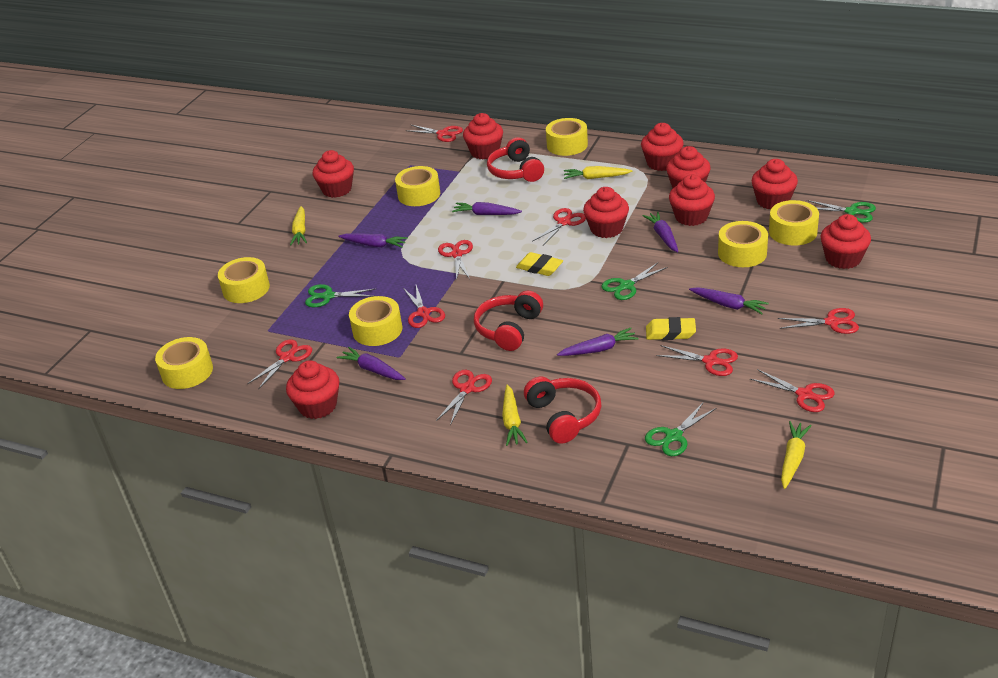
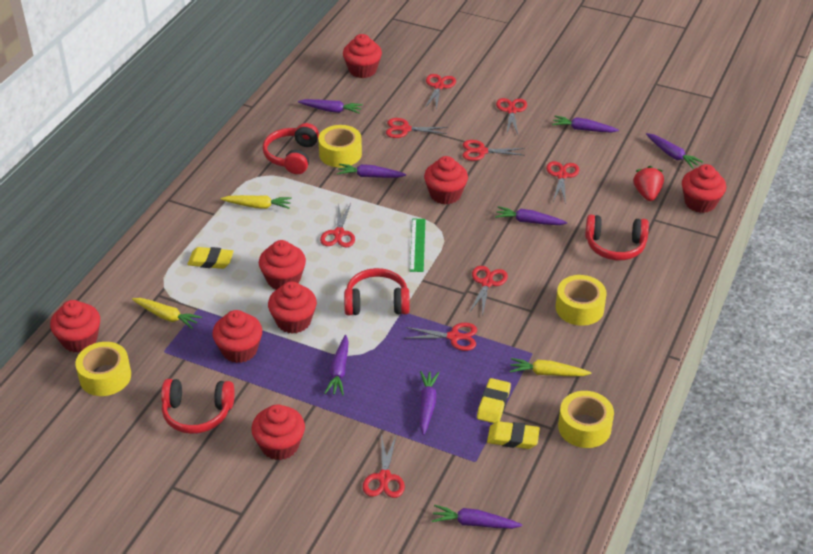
green ruler: 0 -> 1
green scissors: 4 -> 0
purple carrot: 6 -> 8
red cupcake: 9 -> 8
red headphones: 3 -> 4
red strawberry: 0 -> 1
yellow carrot: 4 -> 3
yellow eraser: 2 -> 3
yellow tape: 7 -> 4

